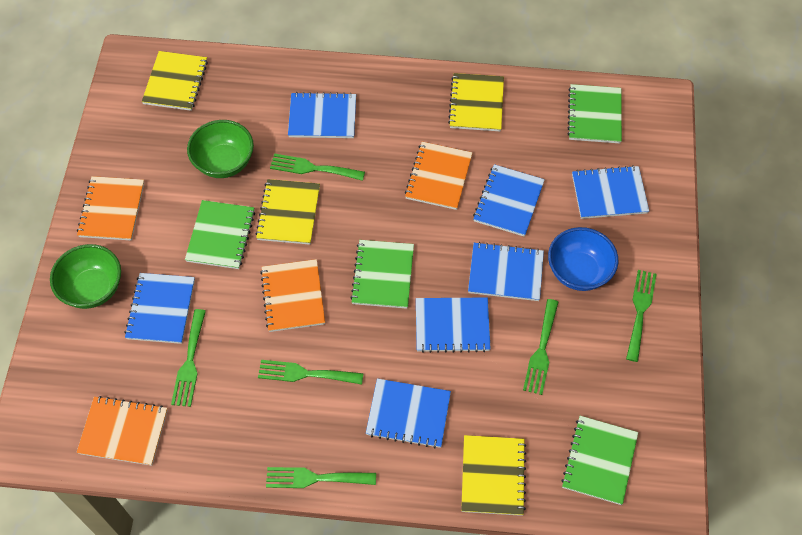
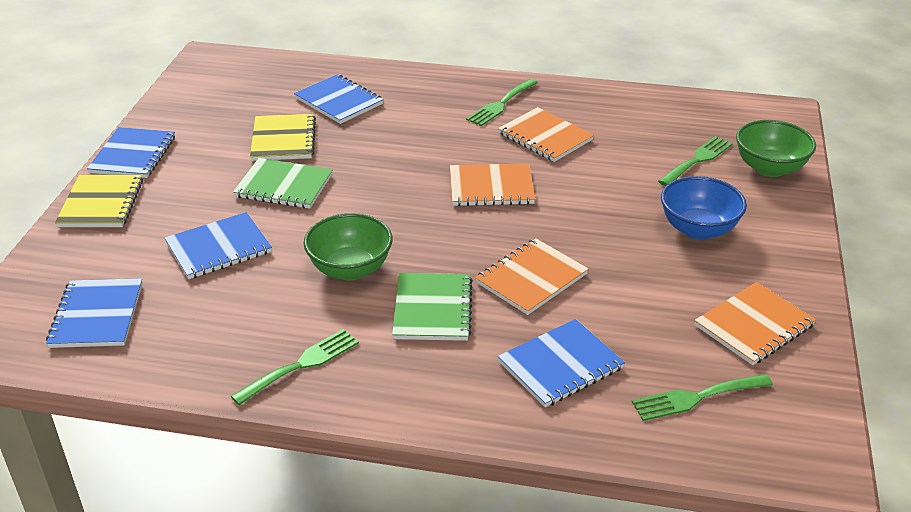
blue notebook: 7 -> 5
green fork: 6 -> 4
green notebook: 4 -> 2
yellow notebook: 4 -> 2

